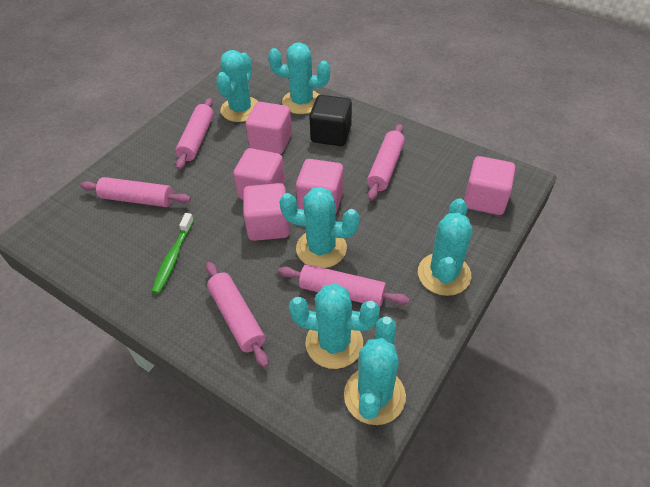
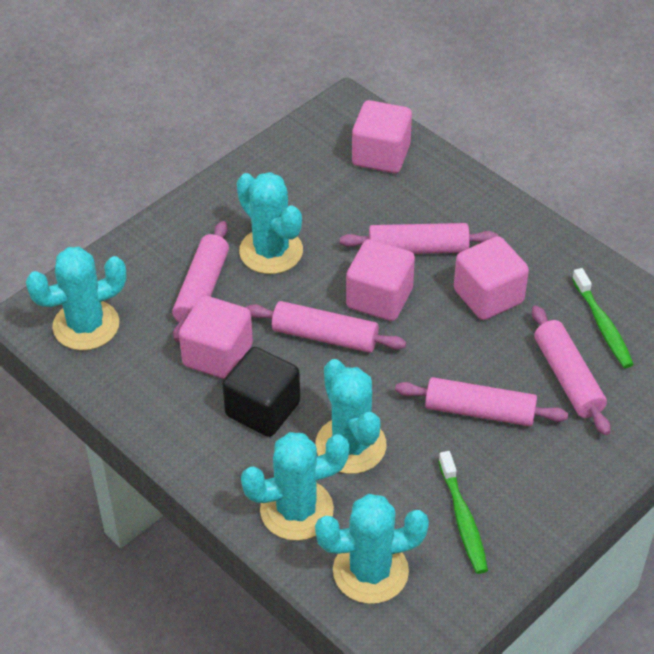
green toothbrush: 1 -> 2
pink cube: 5 -> 4
turquoise cactus: 6 -> 5

